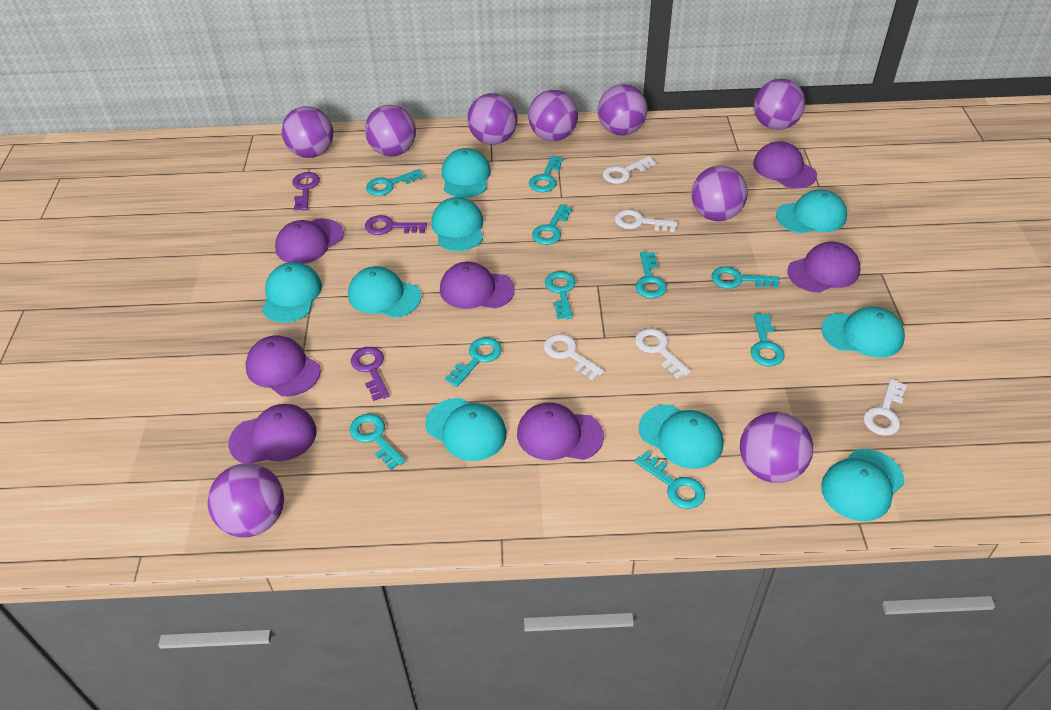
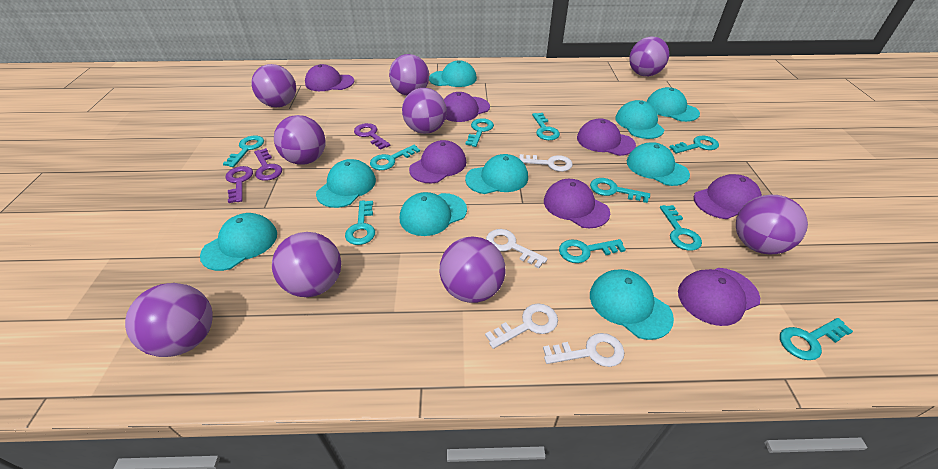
white key: 5 -> 4

